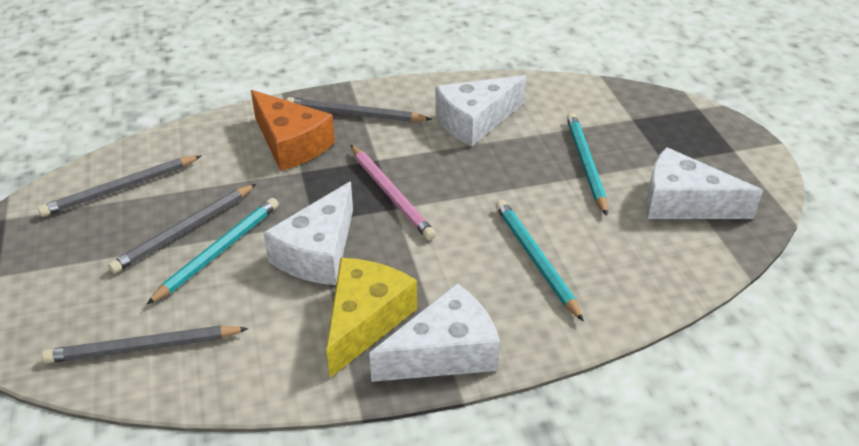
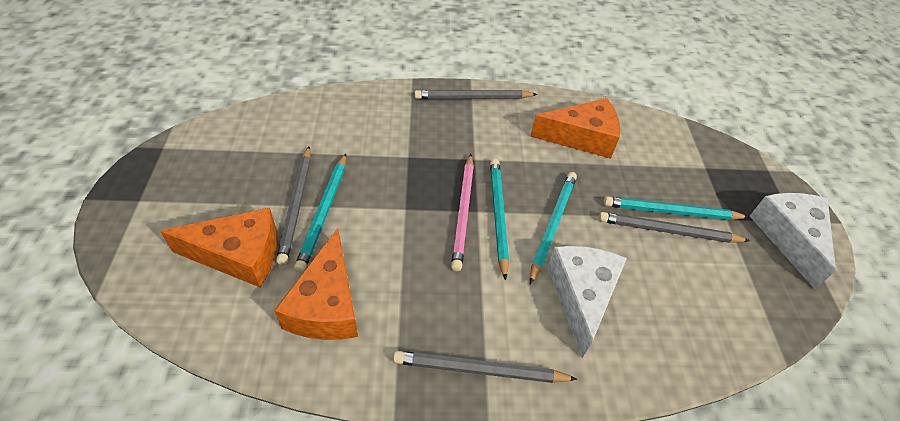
orange cheese: 1 -> 3
turquoise pencil: 3 -> 4
white cheese: 4 -> 2
yellow cheese: 1 -> 0

